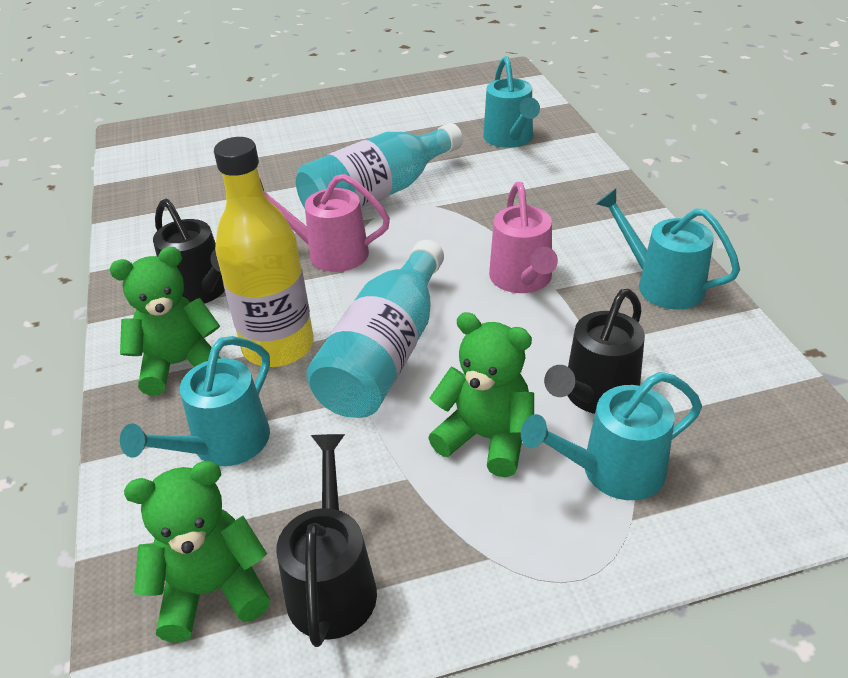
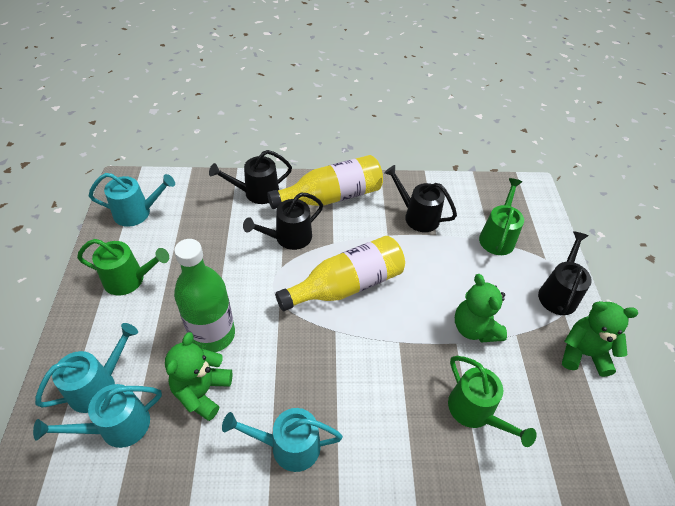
black watering can: 3 -> 4
green bottle: 0 -> 1
green watering can: 0 -> 3
pink watering can: 2 -> 0
turquoise bottle: 2 -> 0
yellow bottle: 1 -> 2

